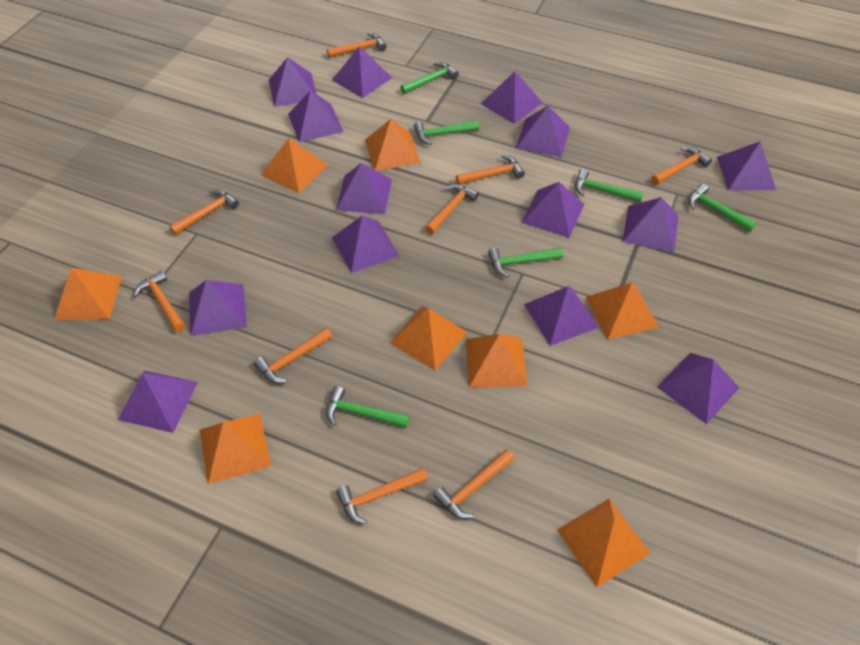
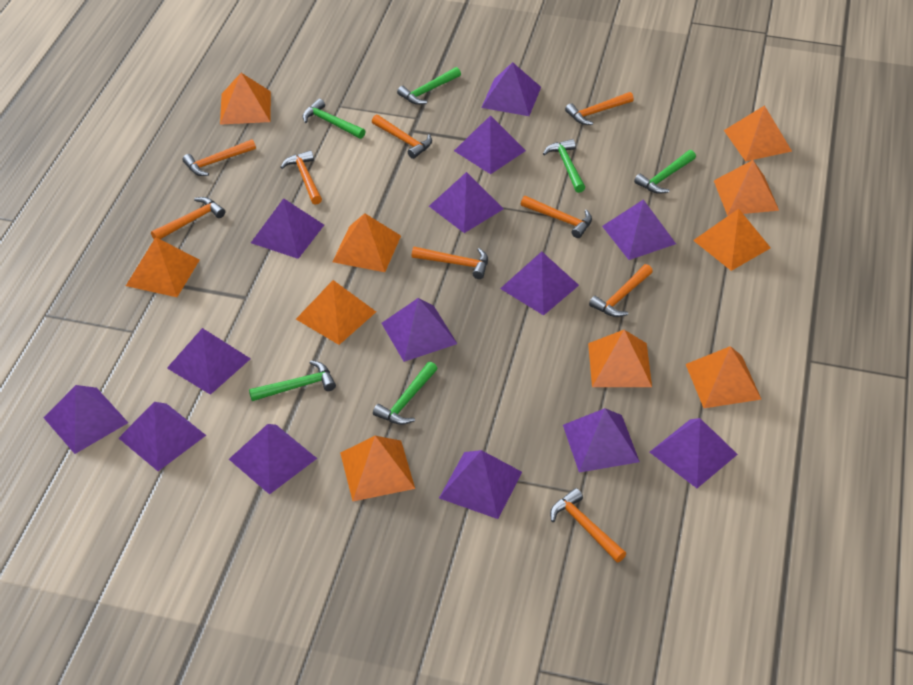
orange pyramid: 8 -> 10

